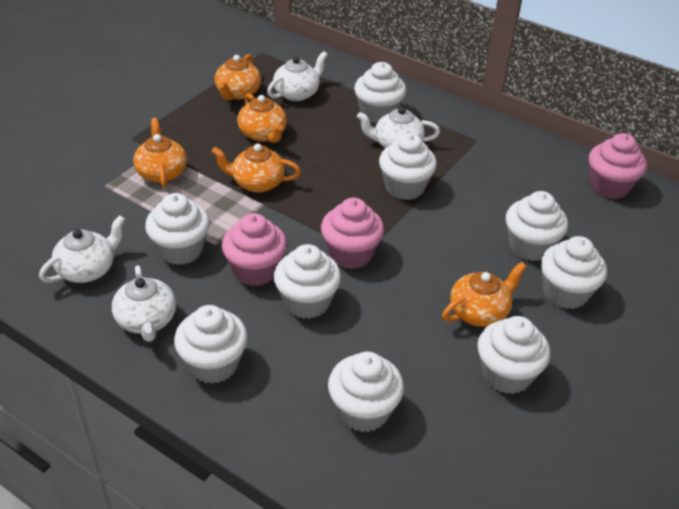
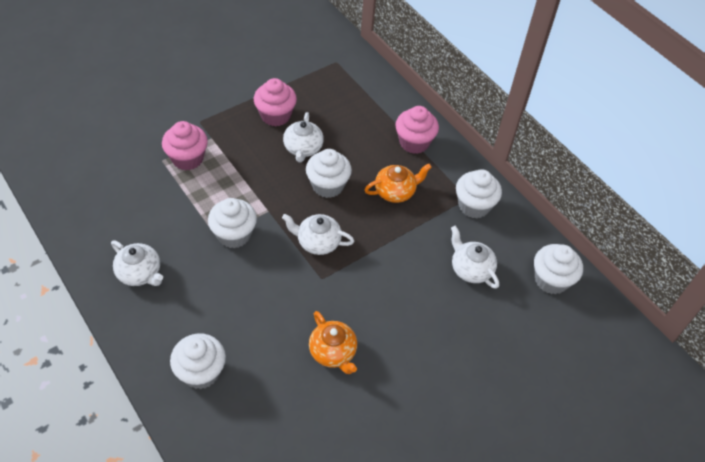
orange teapot: 5 -> 2
white cupcake: 9 -> 5

